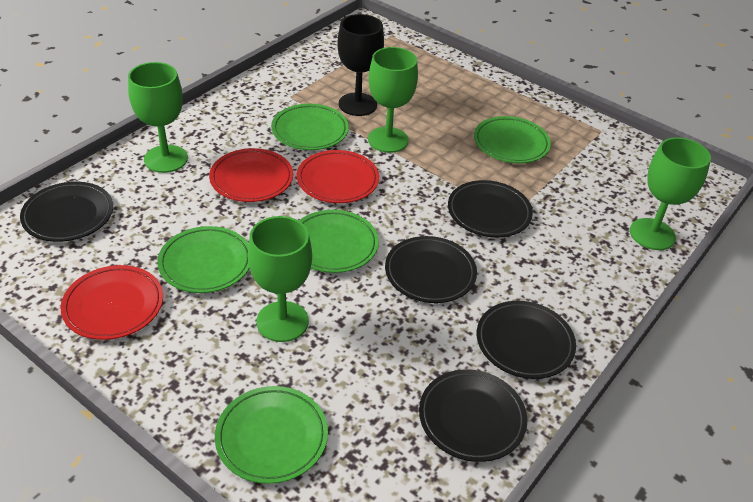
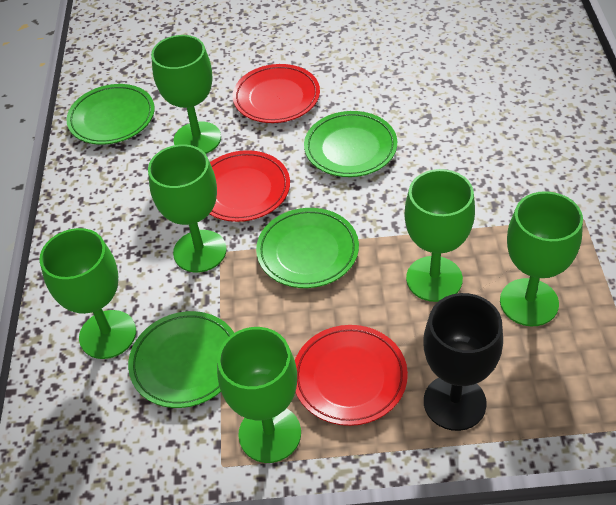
black plate: 5 -> 0
green goblet: 4 -> 6
green plate: 5 -> 4

